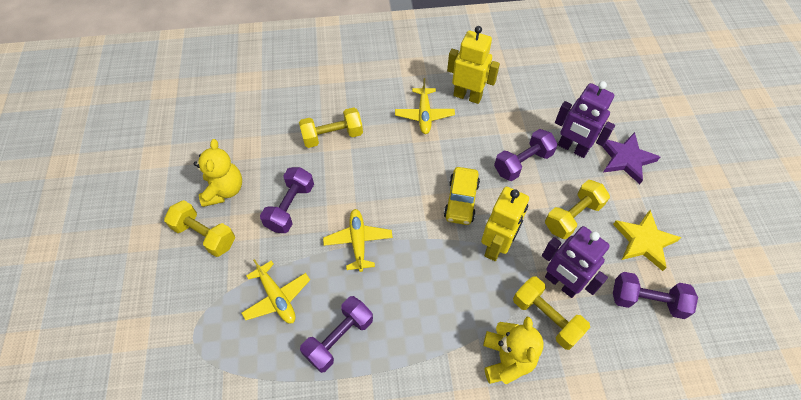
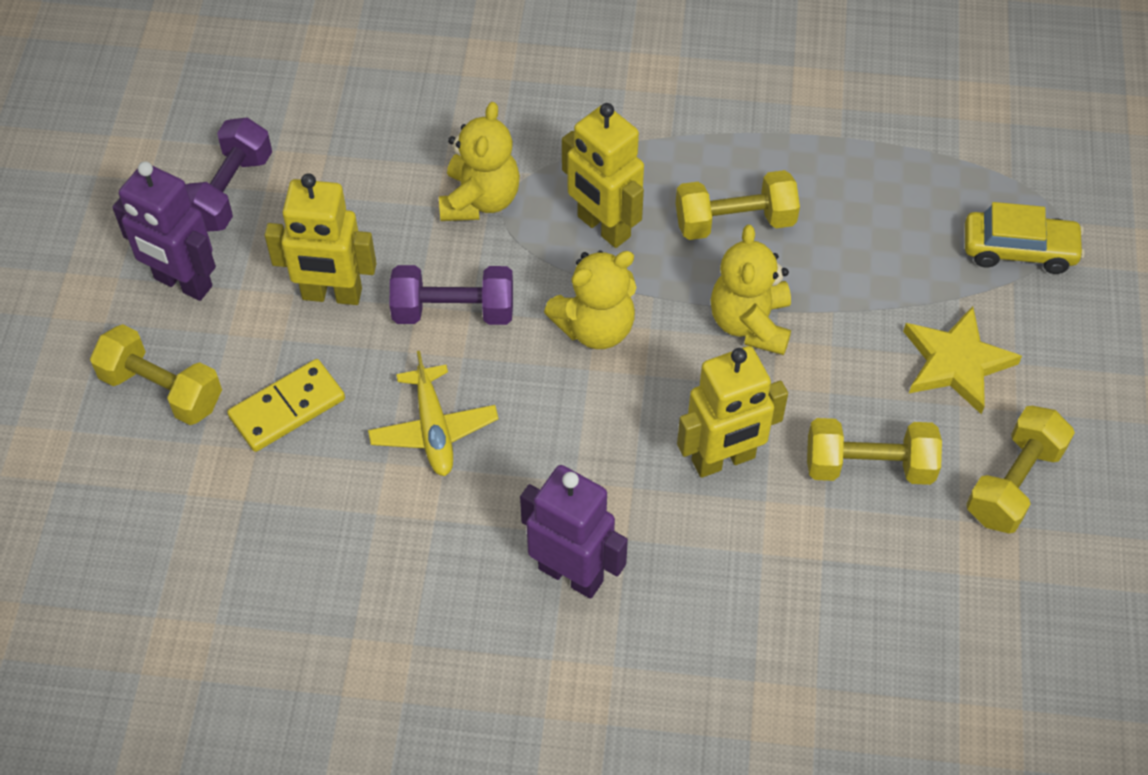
purple dumbbell: 4 -> 2
purple star: 1 -> 0
yellow domino: 0 -> 1
yellow plane: 3 -> 1
yellow robot: 2 -> 3
yellow teddy bear: 2 -> 3

